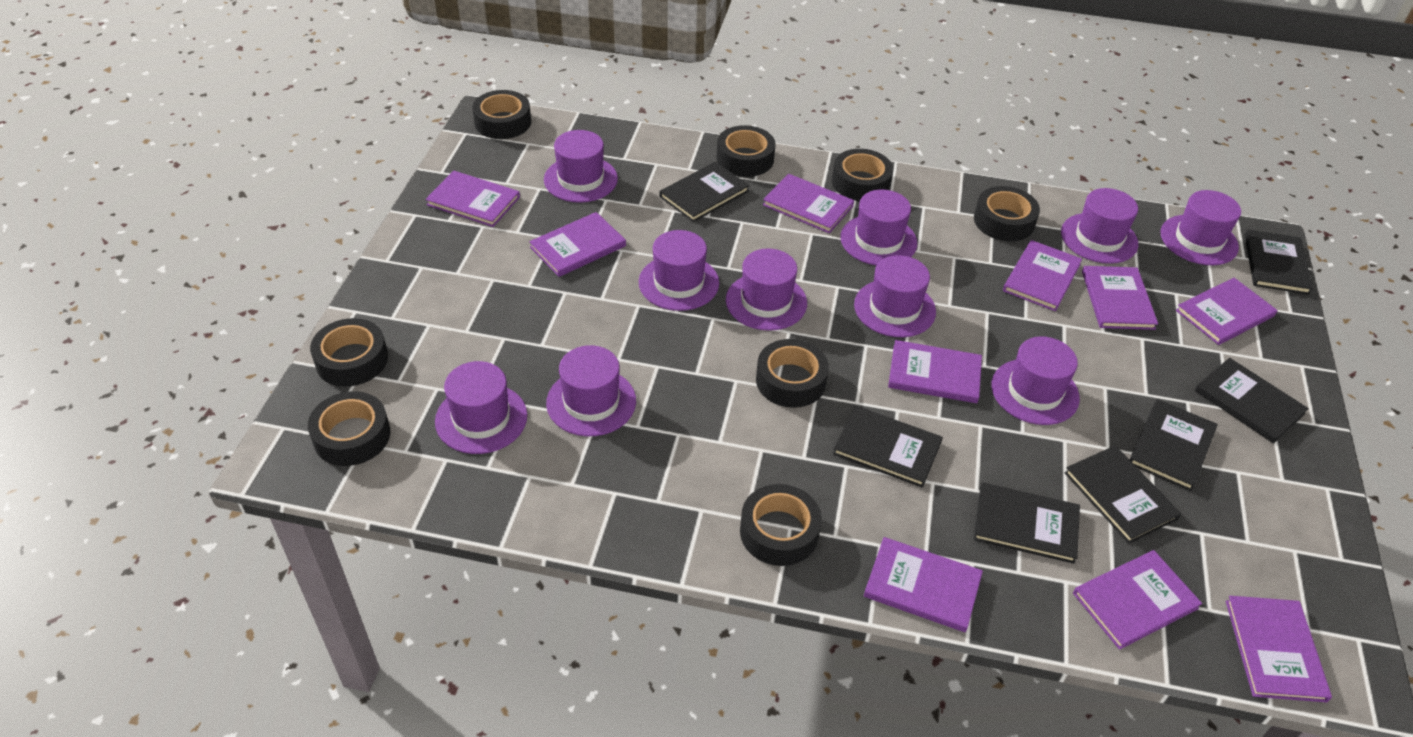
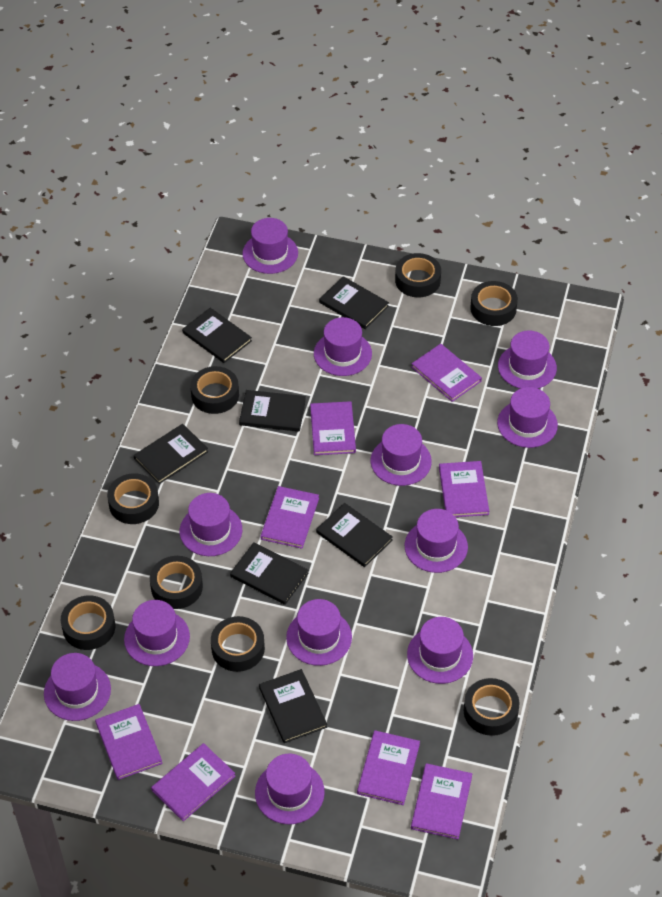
purple book: 10 -> 8
purple hat: 10 -> 12

